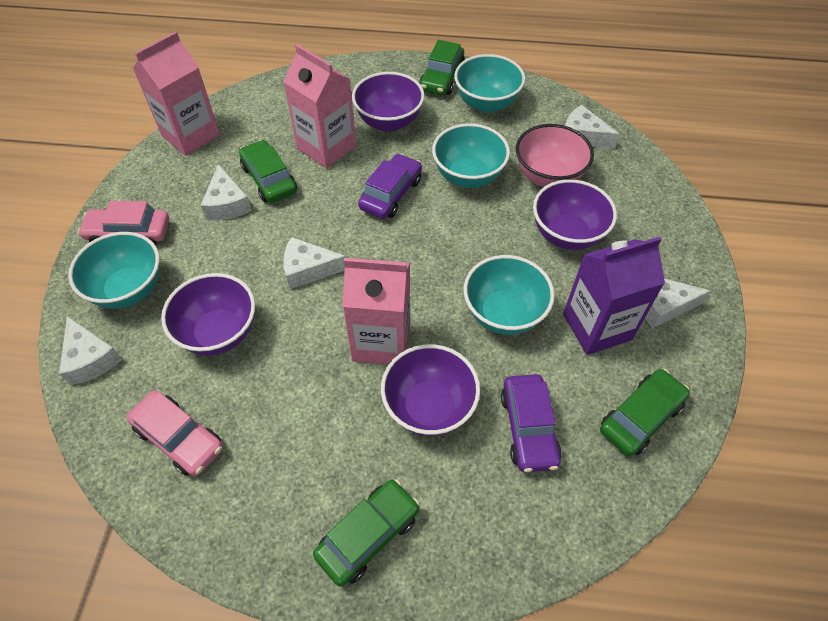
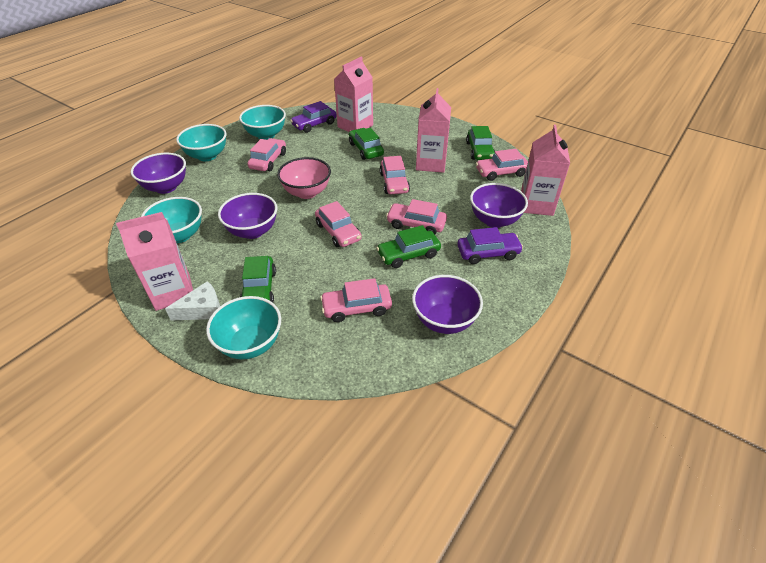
pink car: 2 -> 6
pink carton: 3 -> 4
purple carton: 1 -> 0
white cheese: 5 -> 1

